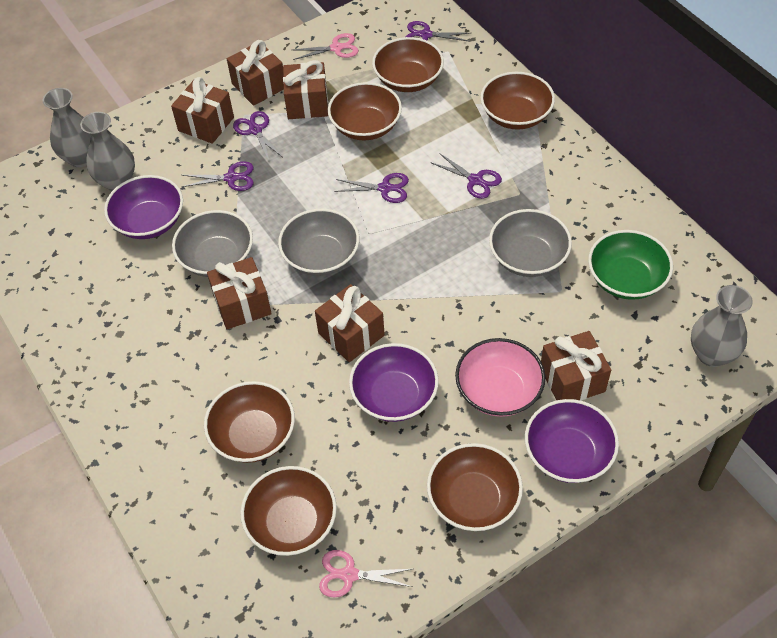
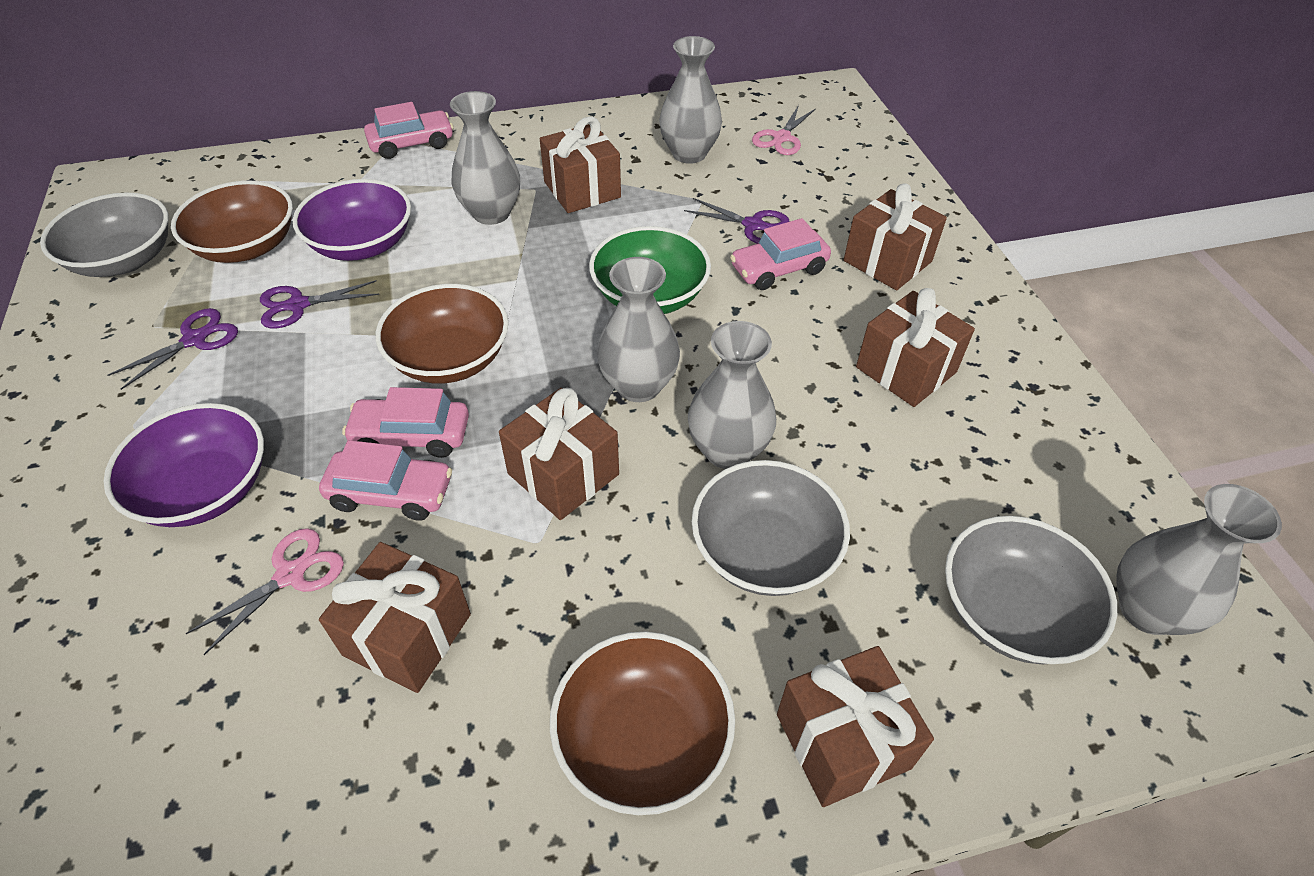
brown bowl: 6 -> 3
grey vase: 3 -> 5
pink bowl: 1 -> 0
pink car: 0 -> 4
purple bowl: 3 -> 2
purple scissors: 5 -> 3

